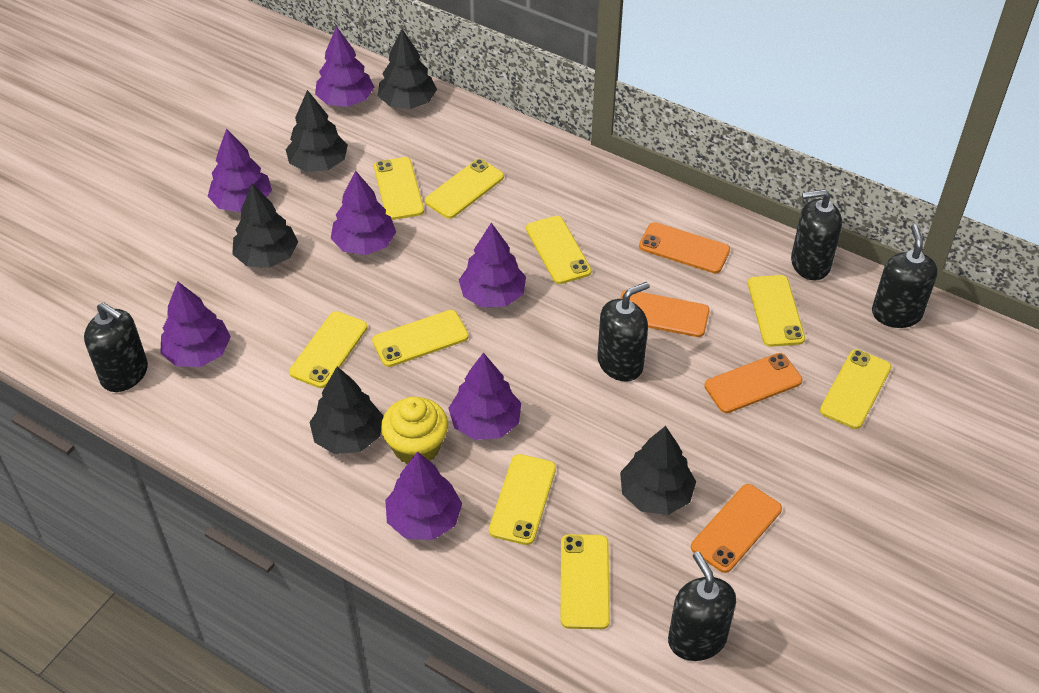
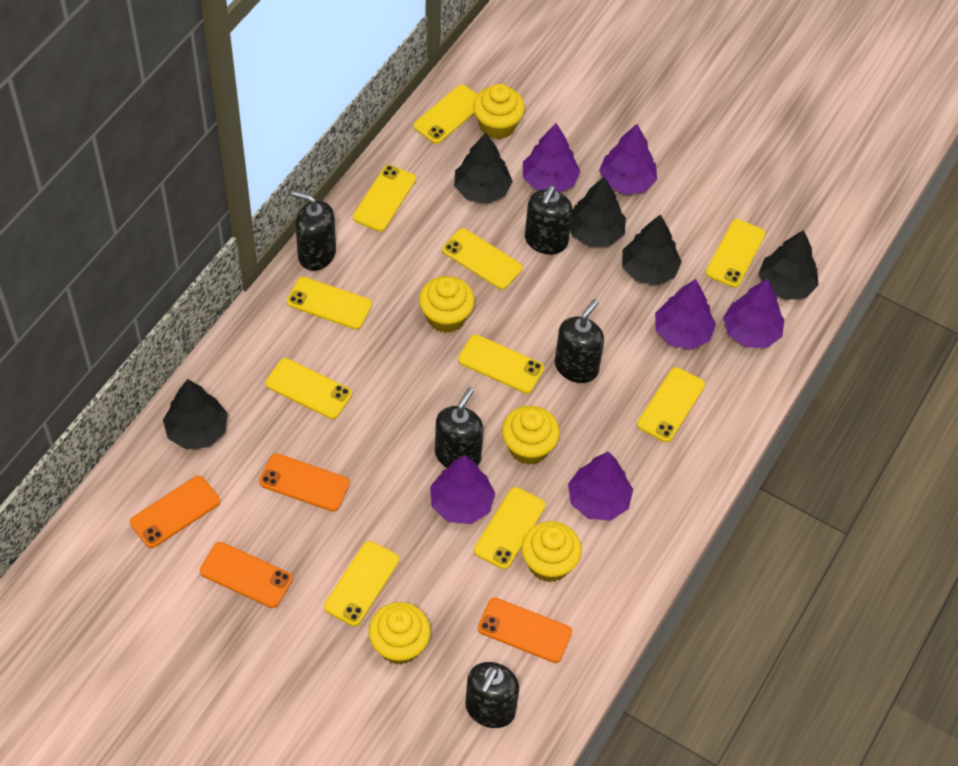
purple tree: 7 -> 6
yellow cupcake: 1 -> 5
yellow phone: 9 -> 10

